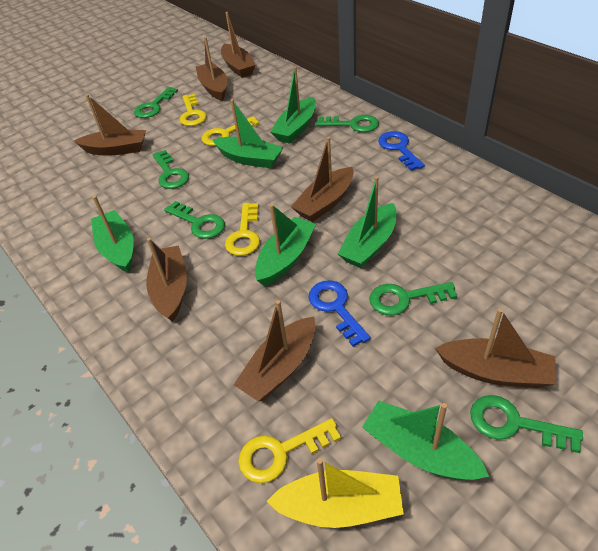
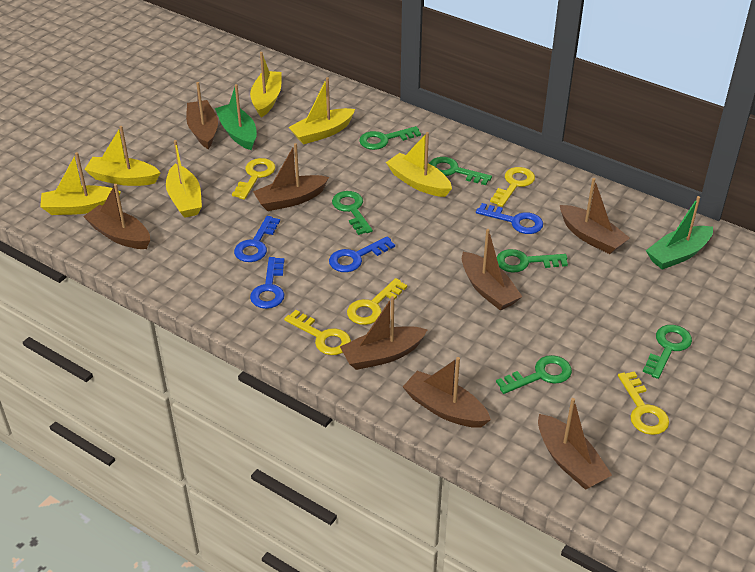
blue key: 2 -> 4
brown boat: 7 -> 8
green boat: 6 -> 2
yellow boat: 1 -> 6
yellow key: 4 -> 5

